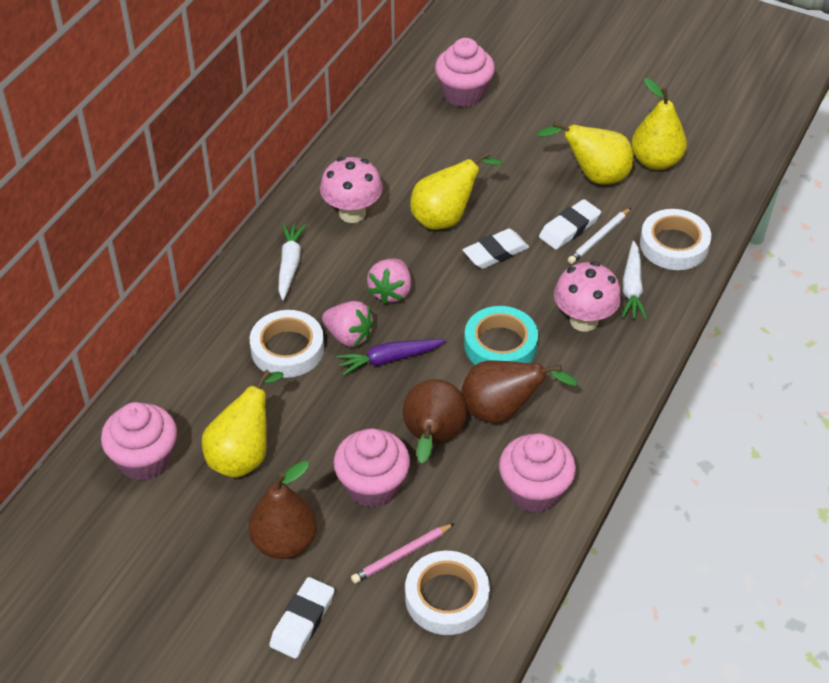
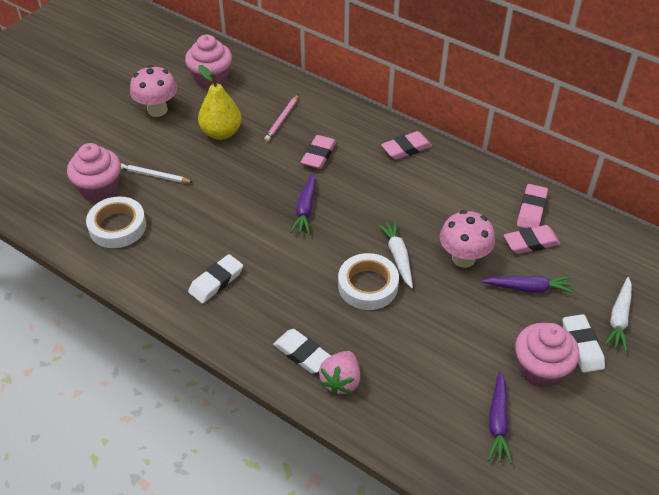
brown pear: 3 -> 0
pink cupcake: 4 -> 3
pink eraser: 0 -> 4
pink strawberry: 2 -> 1
purple carrot: 1 -> 3
turquoise tape: 1 -> 0
white tape: 3 -> 2
yellow pear: 4 -> 1

